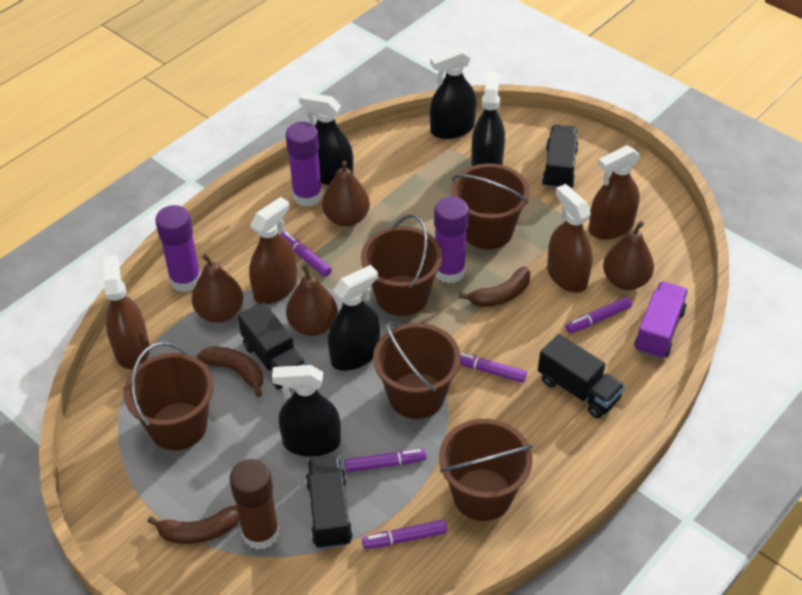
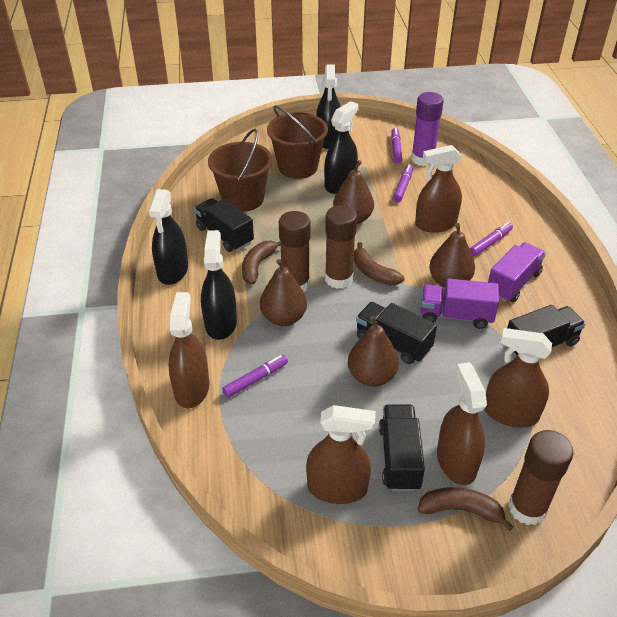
black spray bottle: 5 -> 4
brown bucket: 5 -> 2
brown glue stick: 1 -> 3
brown spray bottle: 4 -> 5
purple glue stick: 3 -> 1
purple marker: 5 -> 4
purple truck: 1 -> 2

